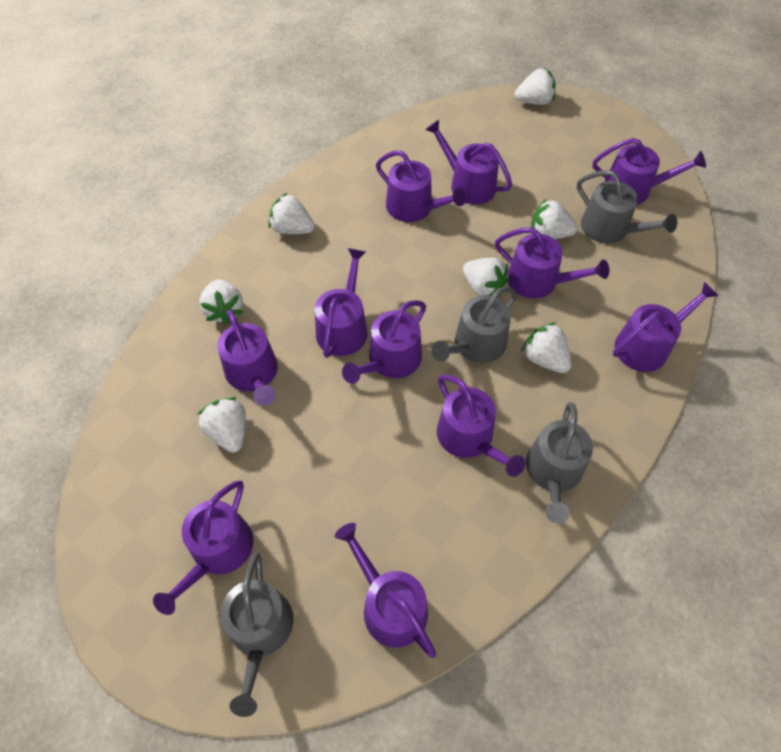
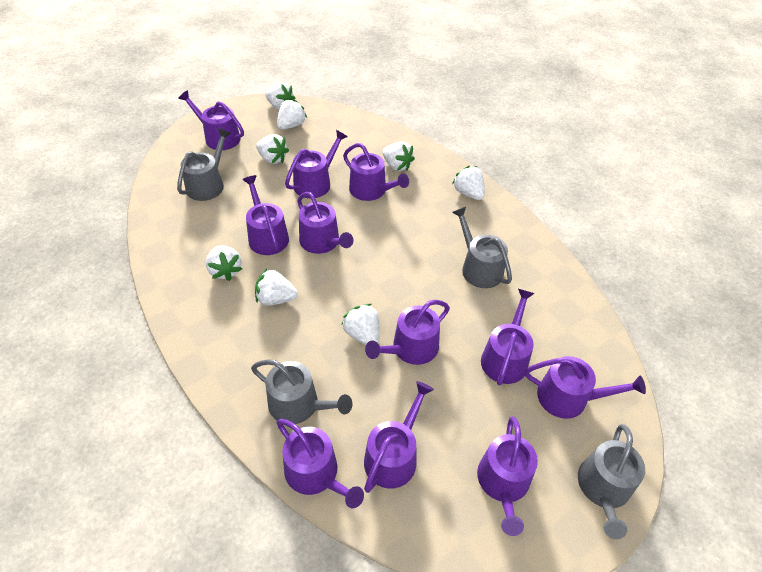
white strawberry: 7 -> 8

